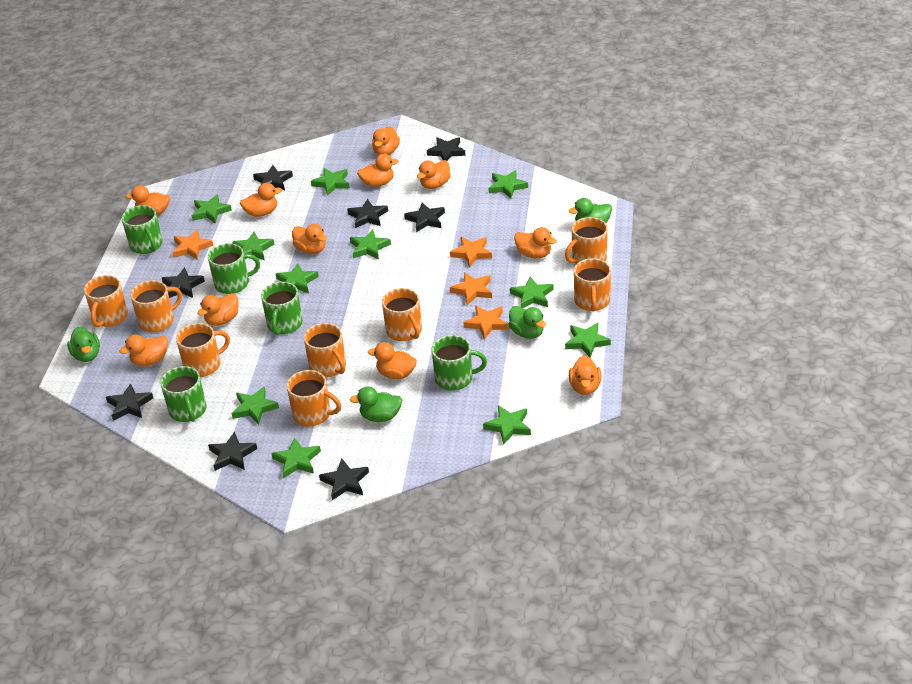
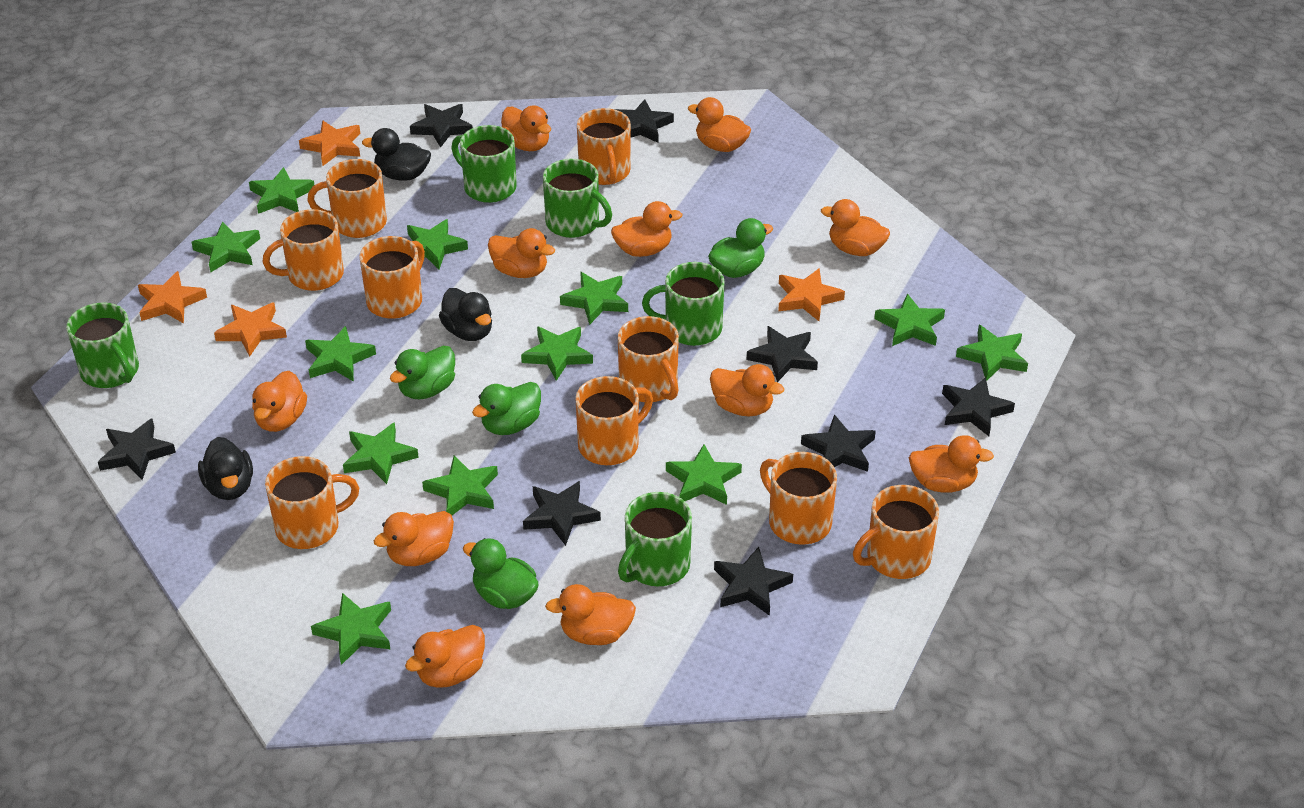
black duck: 0 -> 3
green star: 11 -> 12
orange mug: 8 -> 9

